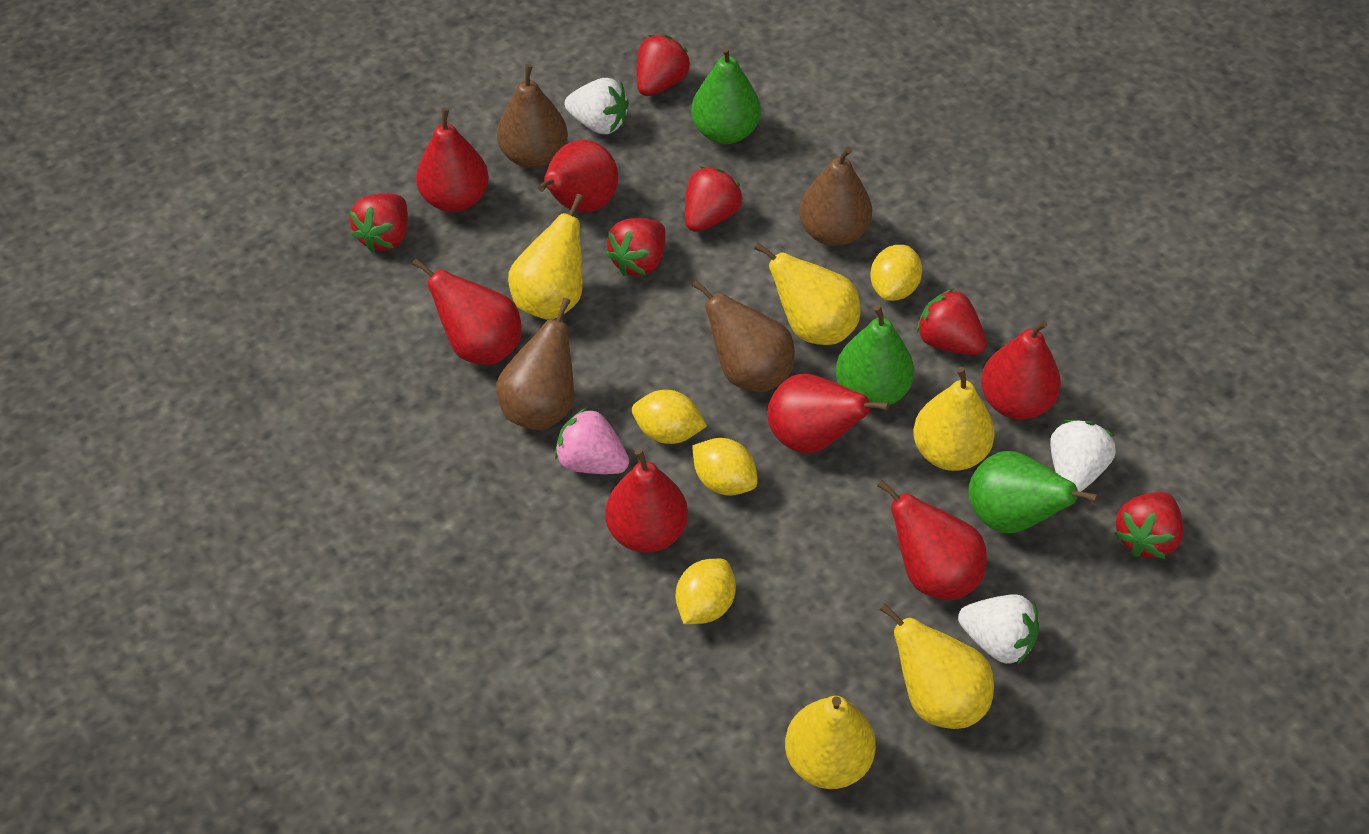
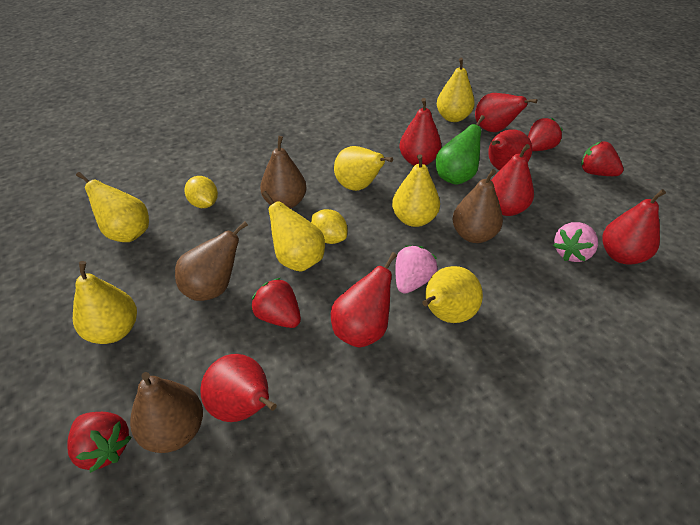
green pear: 3 -> 1
pink strawberry: 1 -> 2
red strawberry: 6 -> 4
white strawberry: 3 -> 0
yellow lemon: 4 -> 2
yellow pear: 5 -> 7

